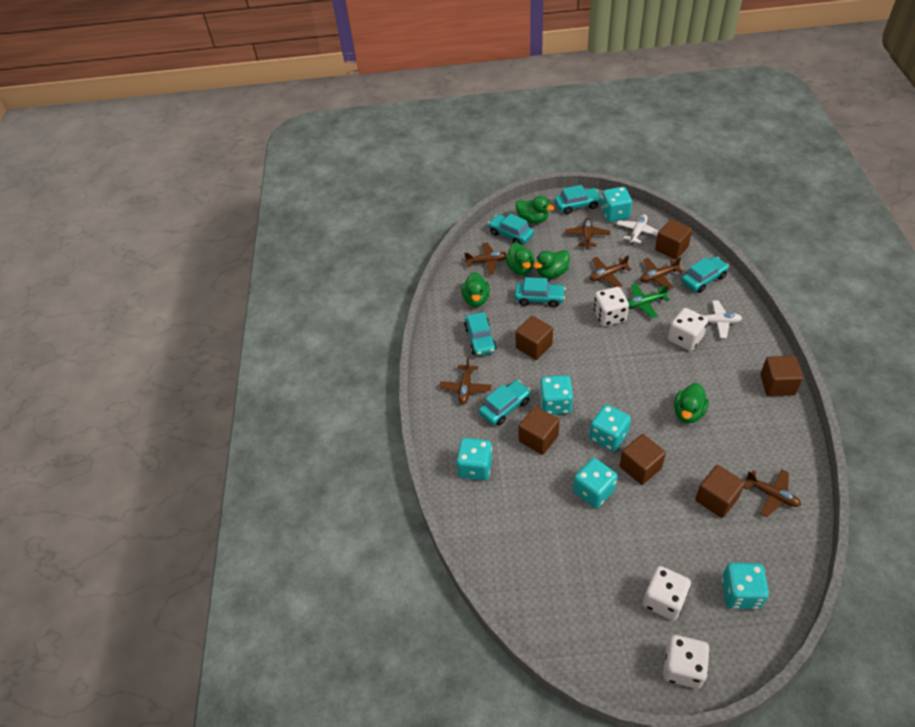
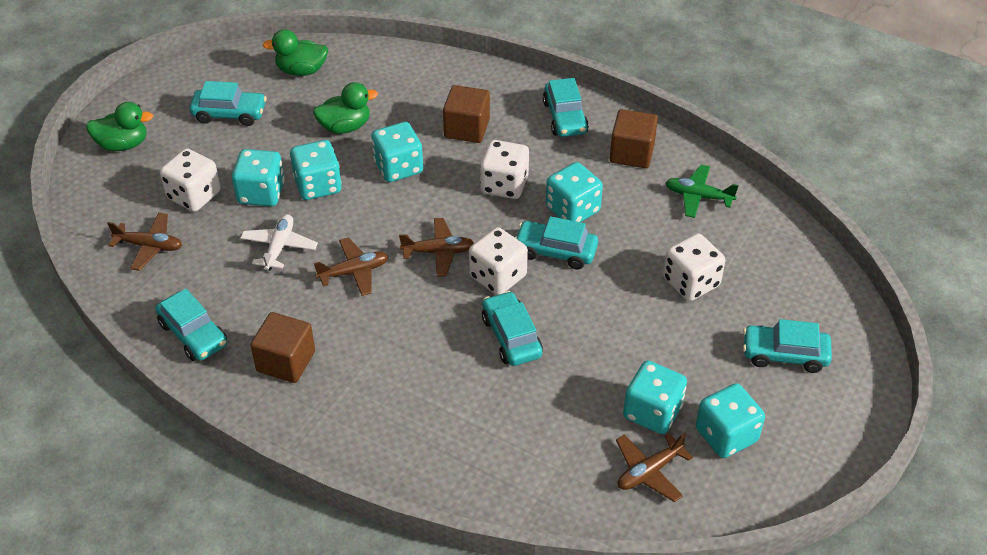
brown cube: 6 -> 3
brown plane: 6 -> 4
green duck: 5 -> 3
white plane: 2 -> 1

